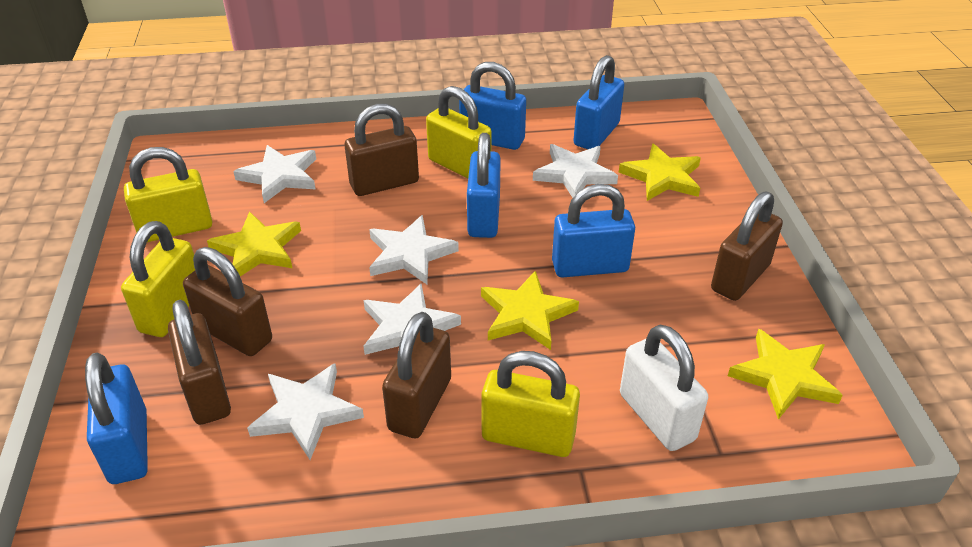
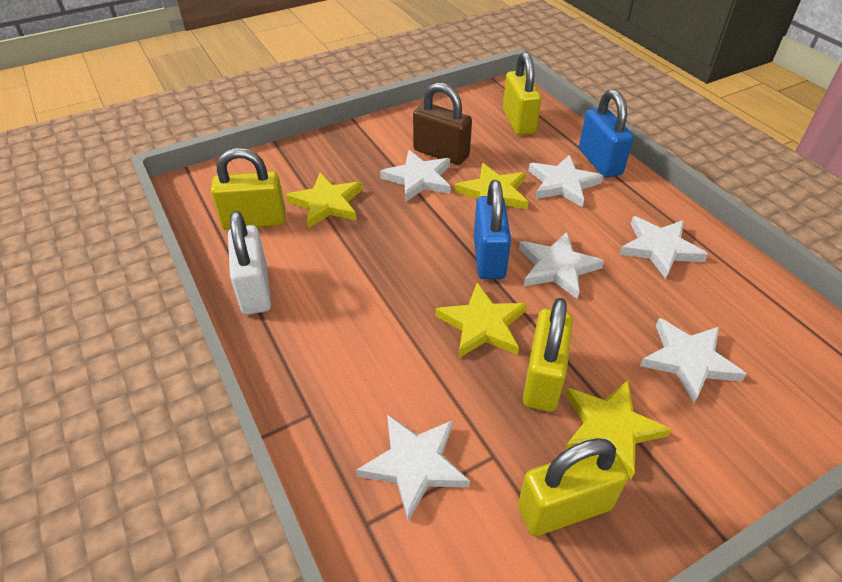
blue padlock: 5 -> 2
brown padlock: 5 -> 1
white star: 5 -> 6

